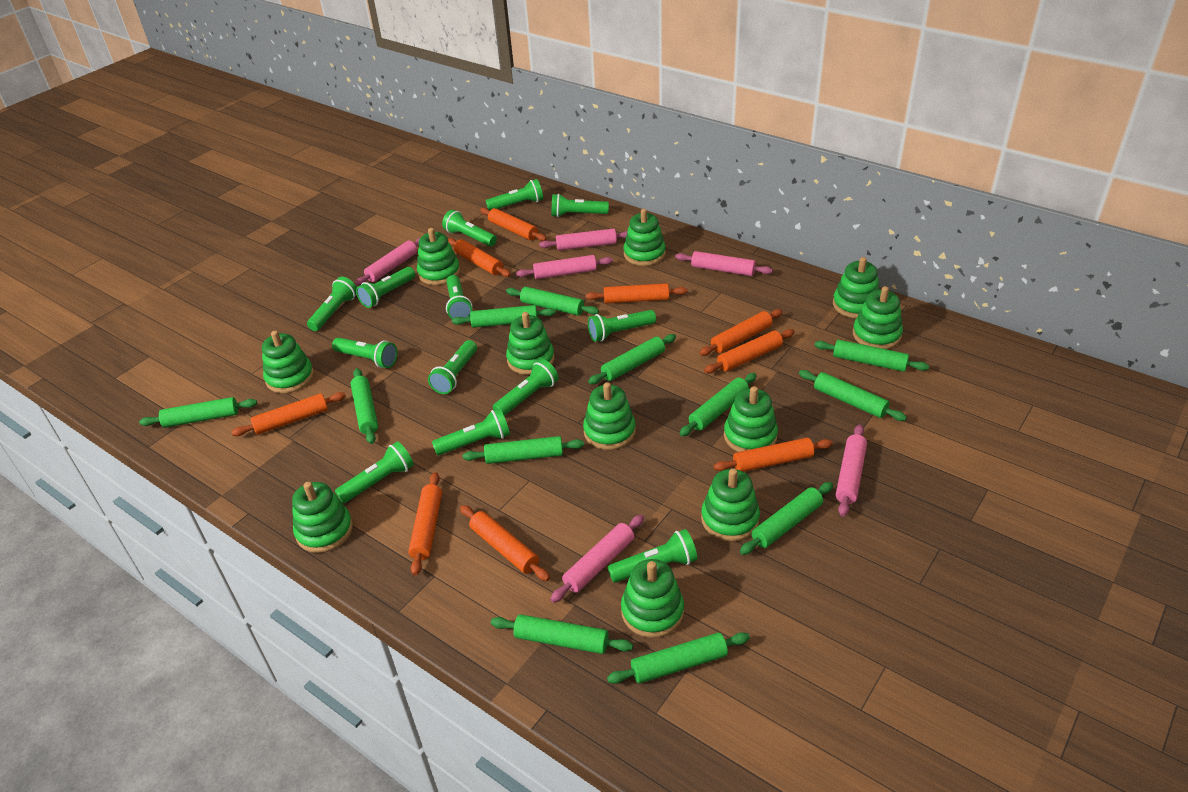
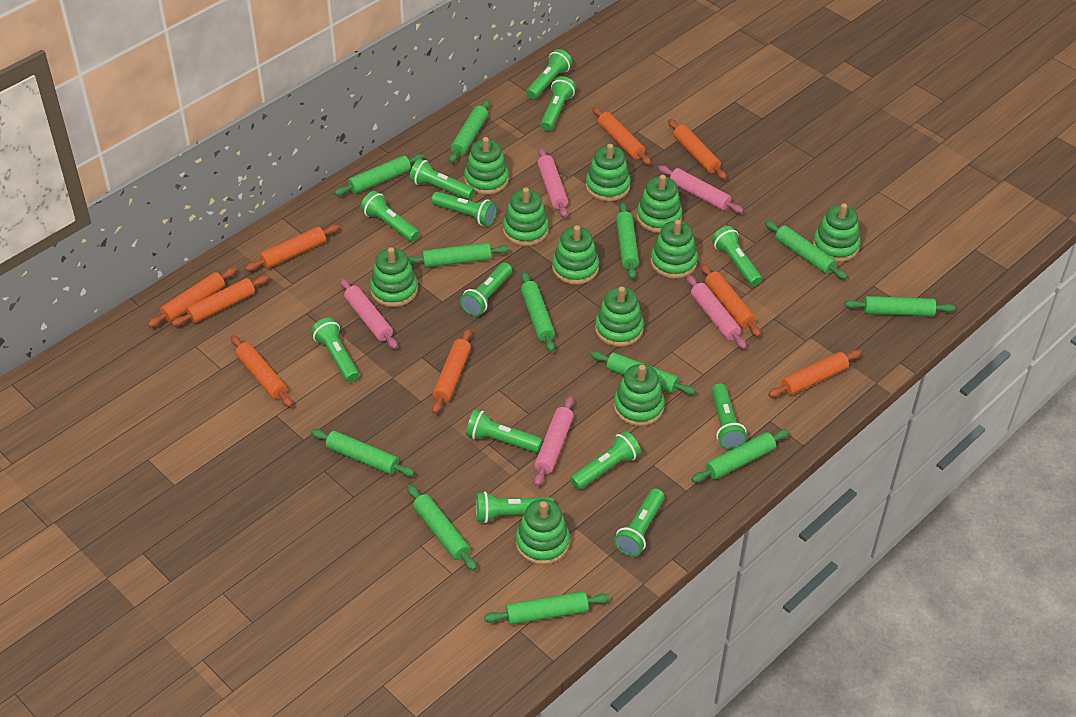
pink rolling pin: 6 -> 5

